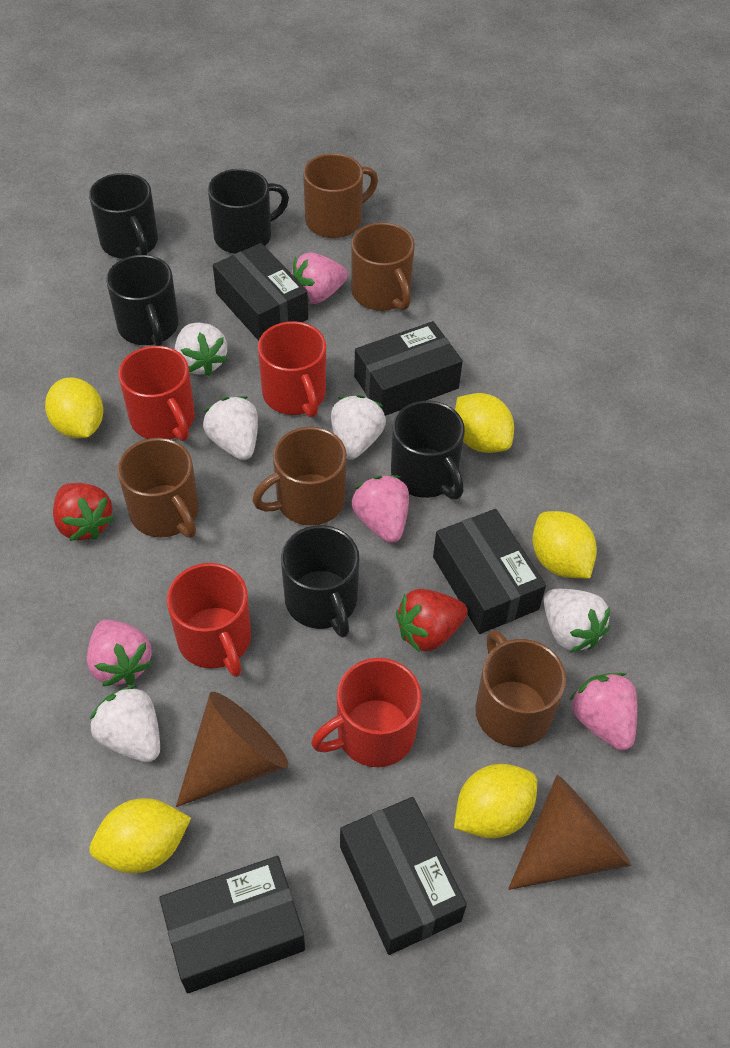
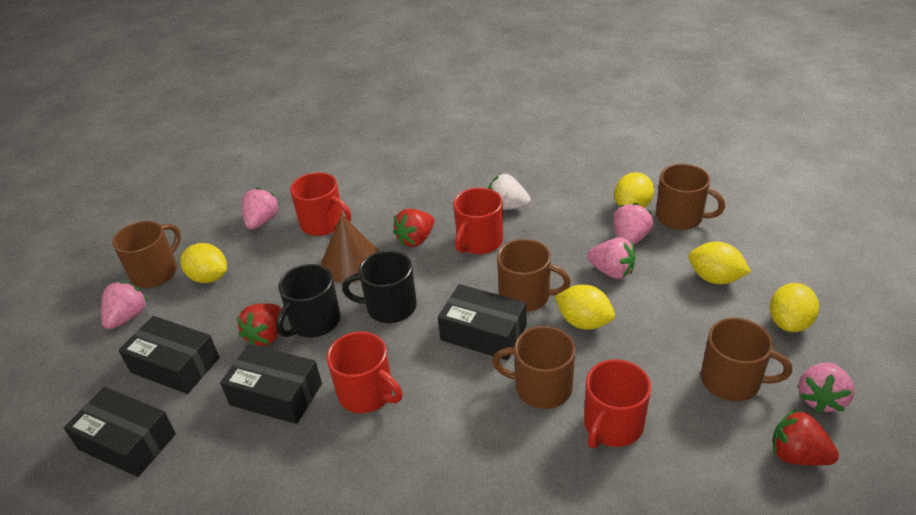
black box: 5 -> 4
black mug: 5 -> 2
brown cone: 2 -> 1
pink strawberry: 4 -> 5
red strawberry: 2 -> 3
white strawberry: 5 -> 1

